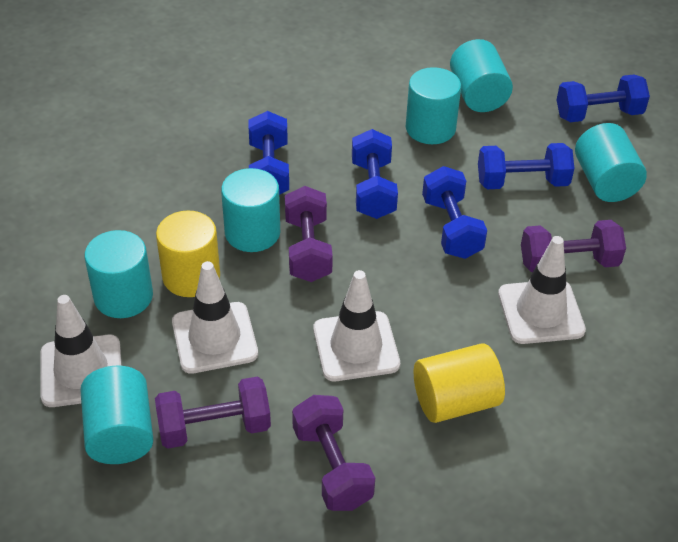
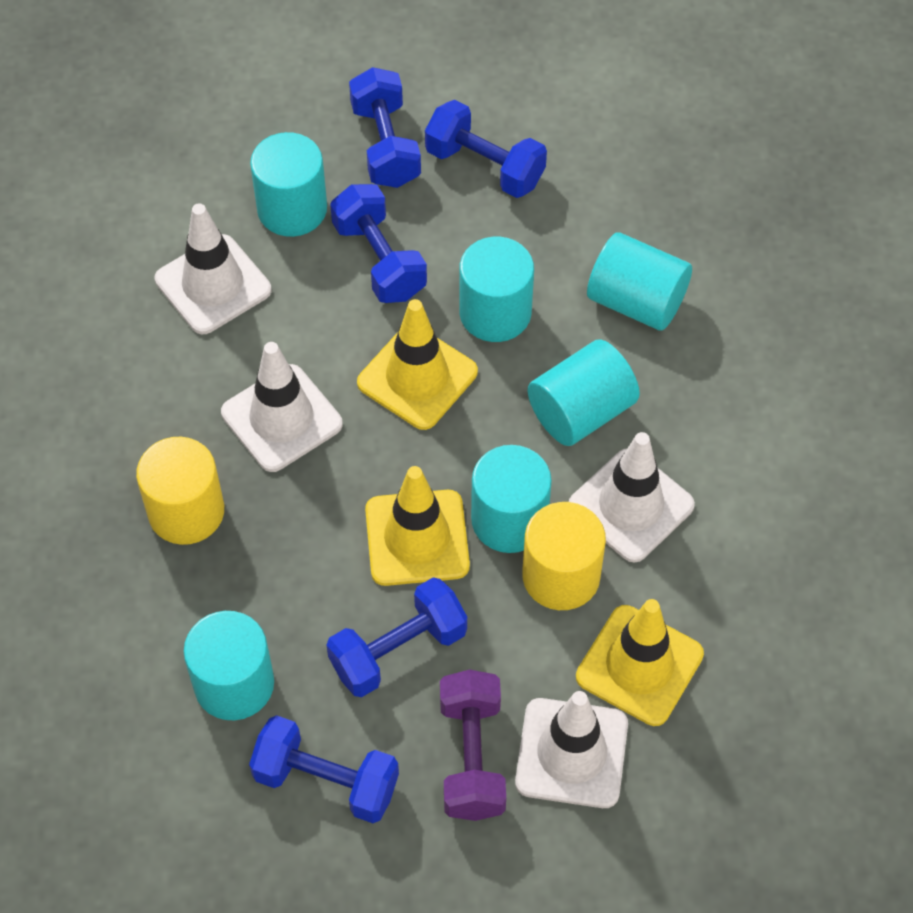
purple dumbbell: 4 -> 1
yellow traffic cone: 0 -> 3

